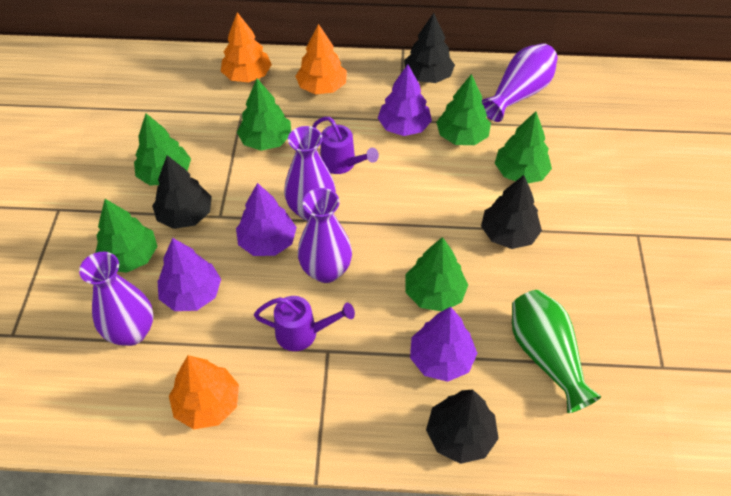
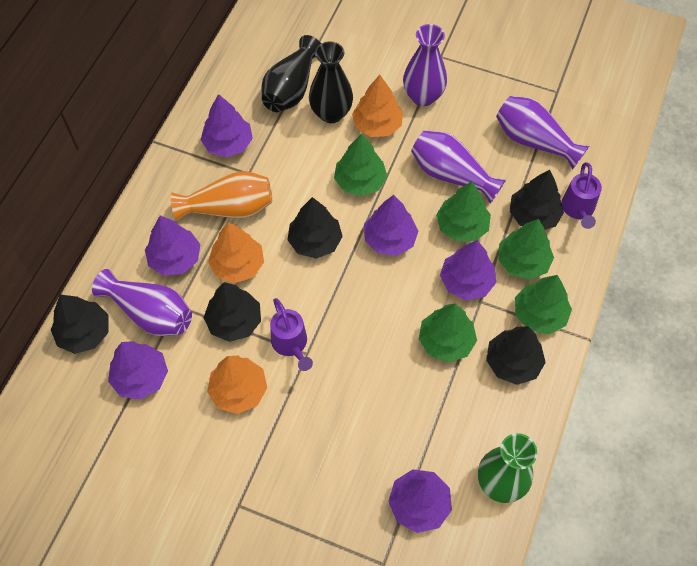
black tree: 4 -> 5
black vase: 0 -> 2
green tree: 6 -> 5
orange vase: 0 -> 1
purple tree: 4 -> 6

